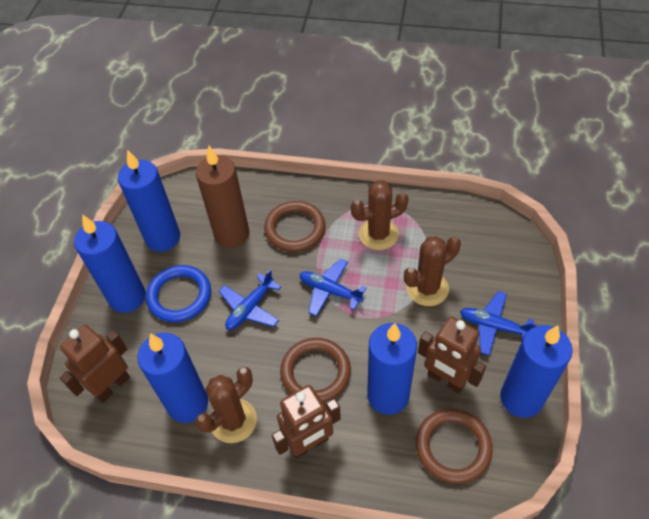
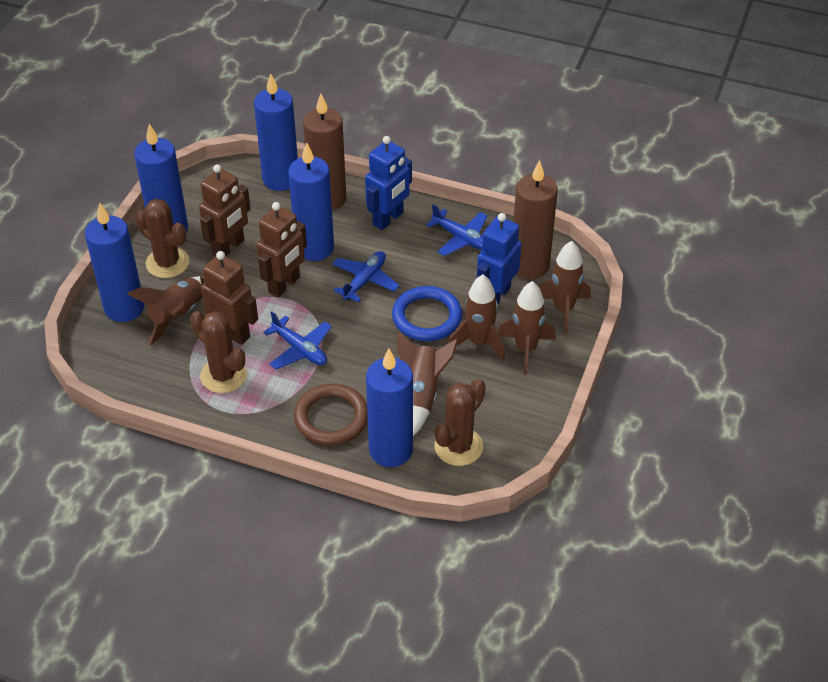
blue robot: 0 -> 2
brown candle: 1 -> 2
brown ring: 3 -> 1
brown rocket: 0 -> 5

